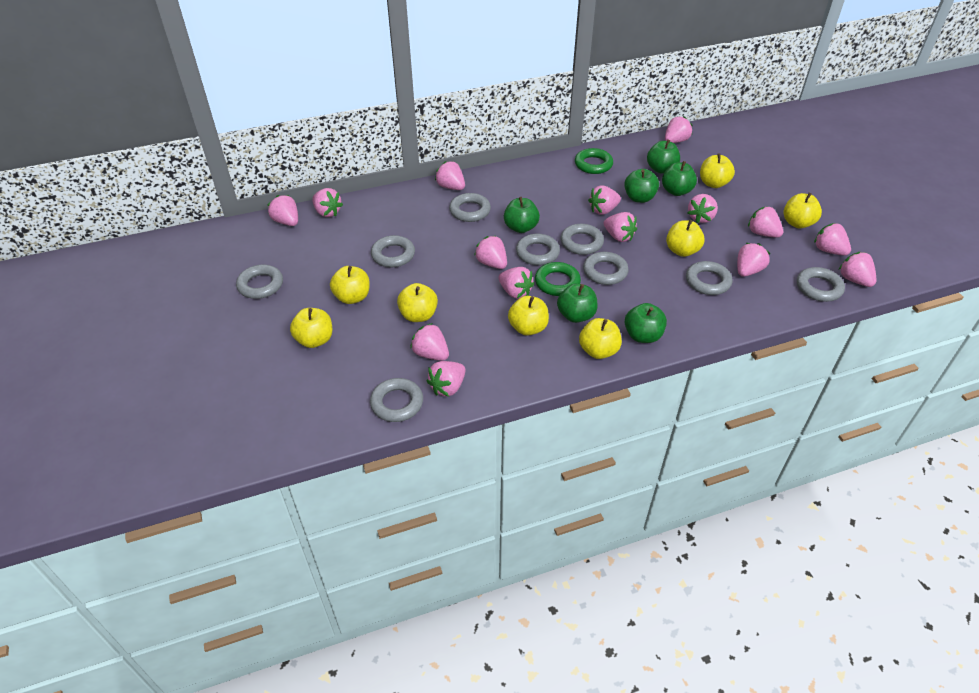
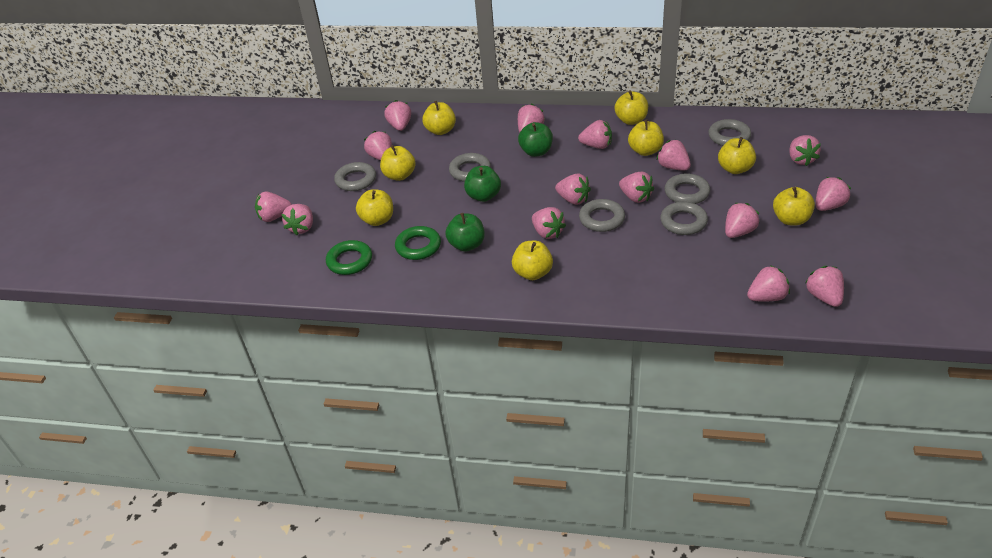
green apple: 6 -> 3
grey ring: 9 -> 6

